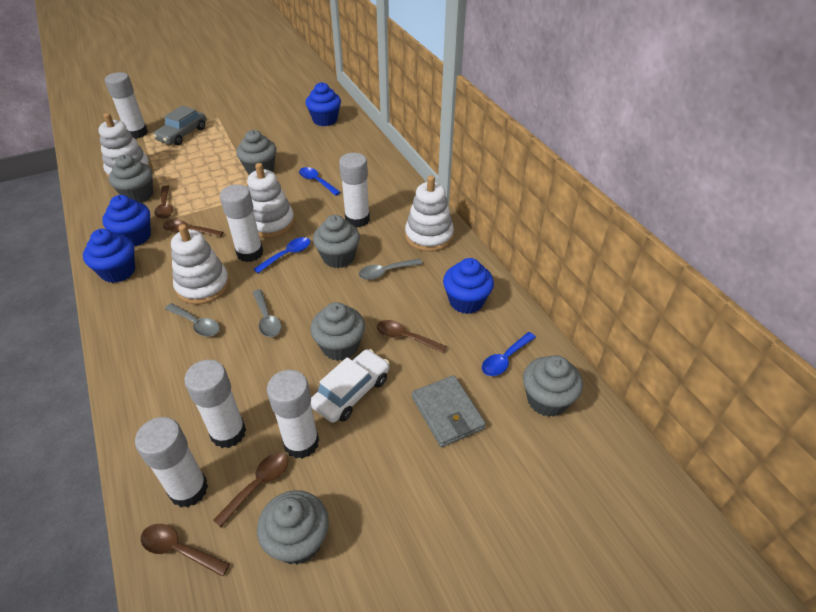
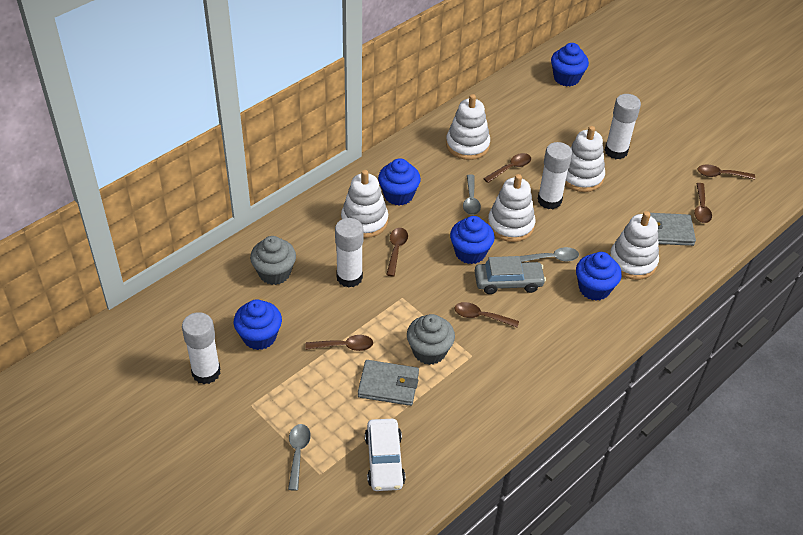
blue cupcake: 4 -> 5
blue spoon: 3 -> 0
brown spoon: 5 -> 6
grey cupcake: 6 -> 2
grey wallet: 1 -> 2
white glue stick: 6 -> 4
white stacking toy: 4 -> 5

